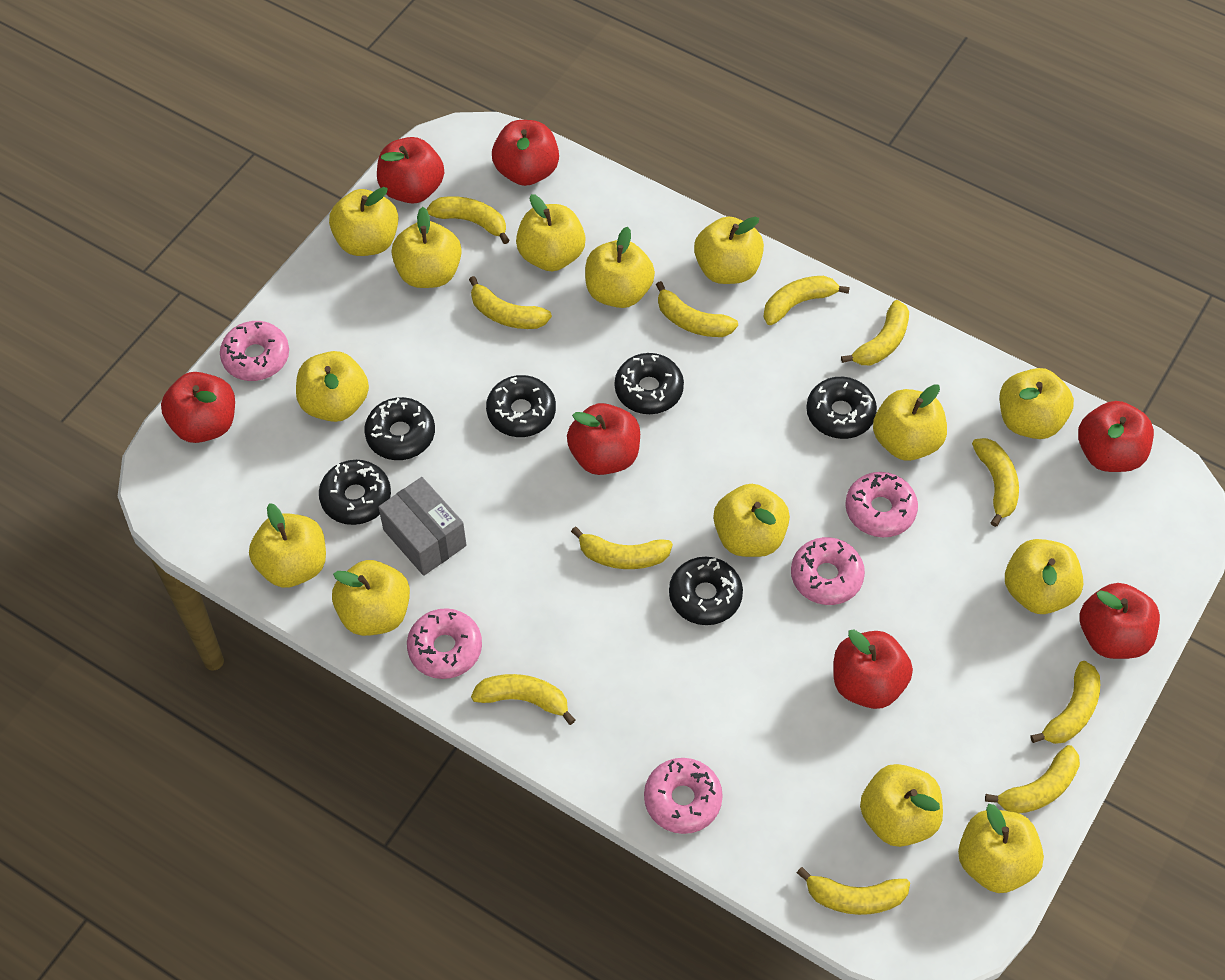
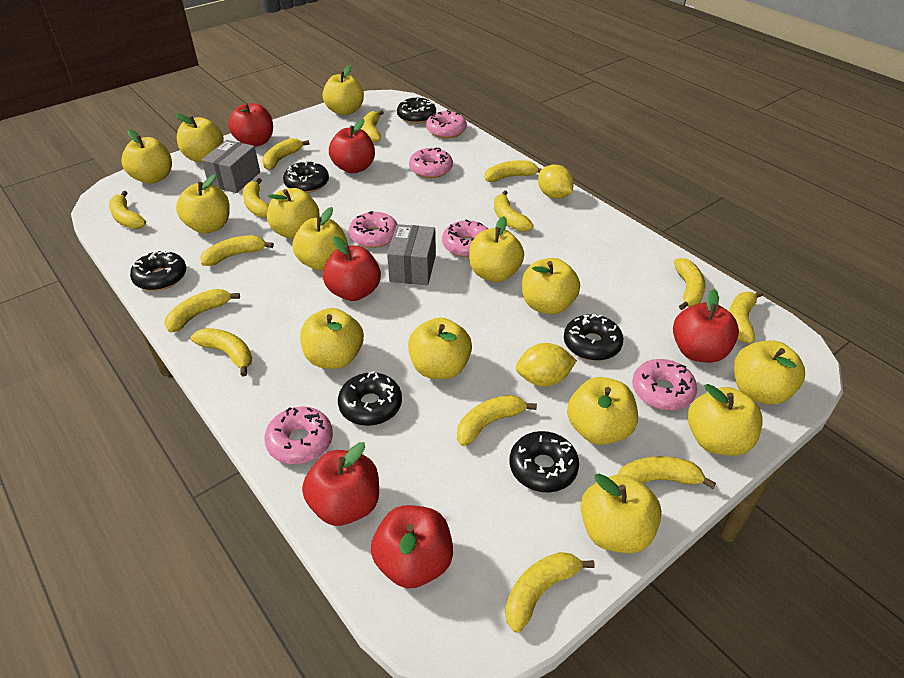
grey box: 1 -> 2
pink donut: 5 -> 6
red apple: 7 -> 6
yellow banana: 11 -> 14
yellow lemon: 0 -> 2

